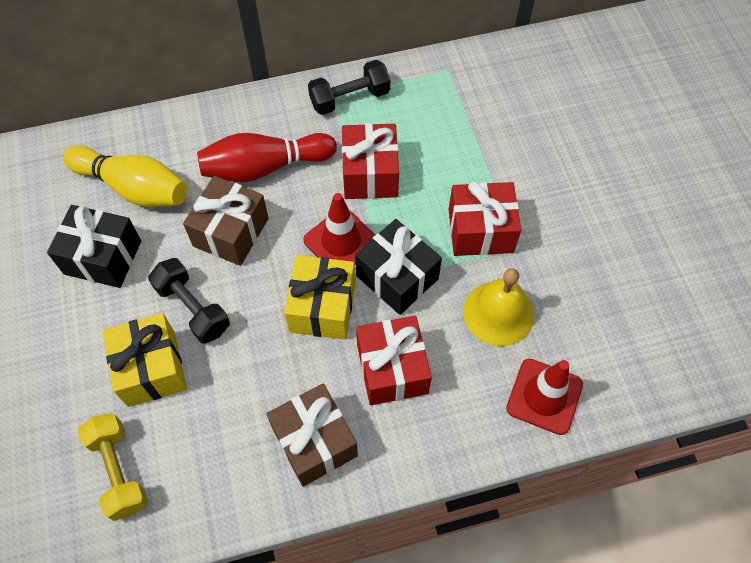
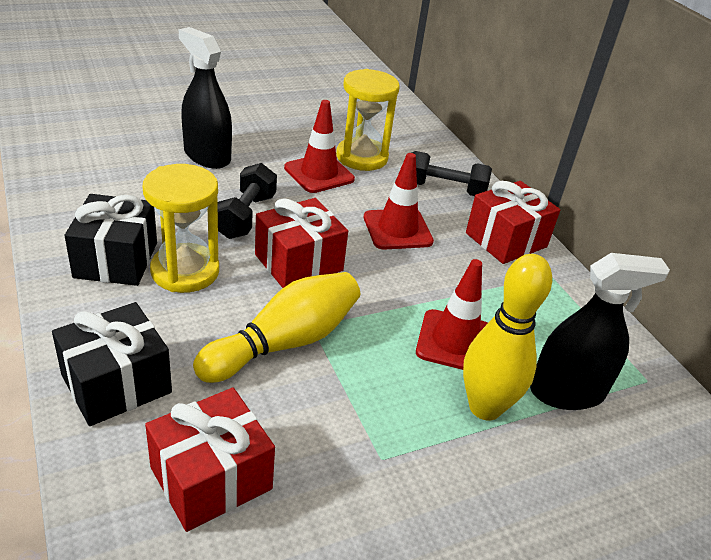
black spray bottle: 0 -> 2
brown gift: 2 -> 0
red bowling pin: 1 -> 0
red traffic cone: 2 -> 3
yellow bell: 1 -> 0
yellow bowling pin: 1 -> 2
yellow dumbbell: 1 -> 0
yellow gift: 2 -> 0
yellow hourglass: 0 -> 2

